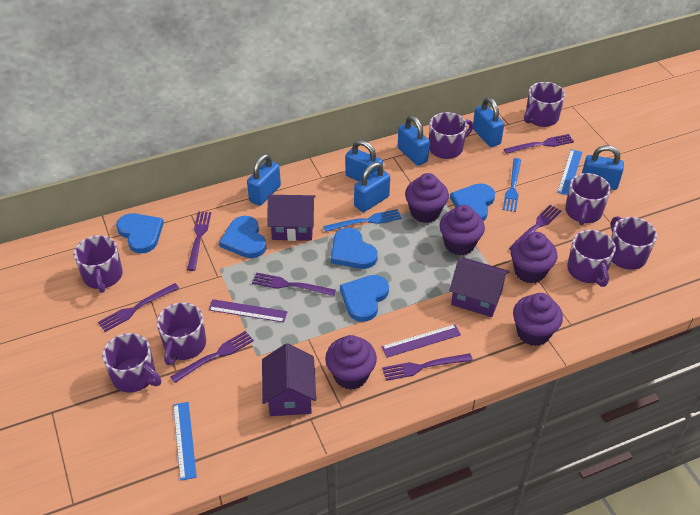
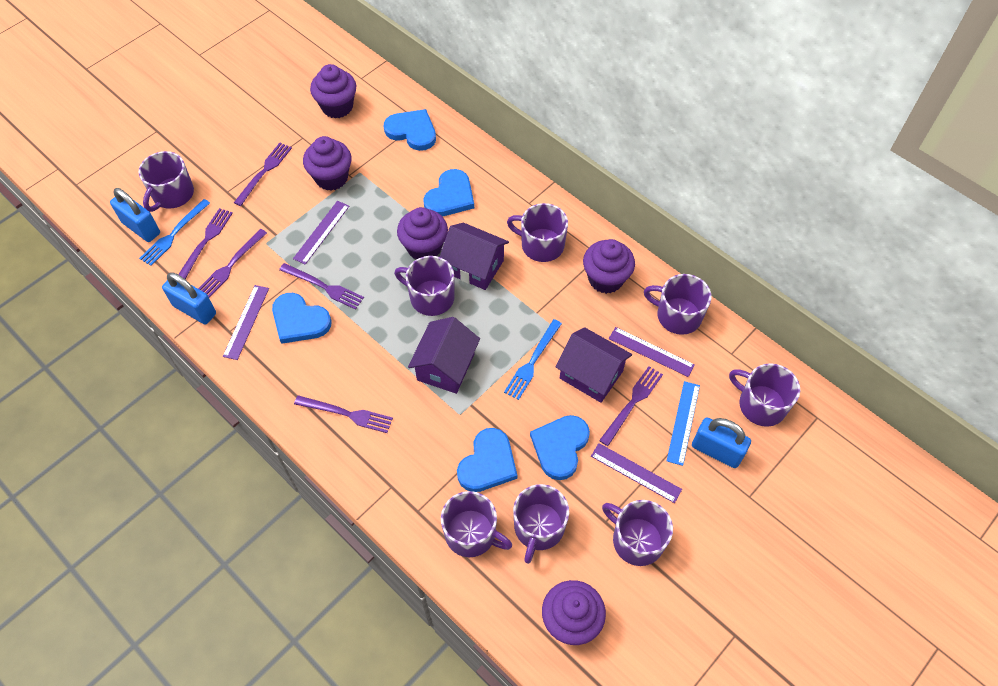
blue padlock: 6 -> 3
blue ruler: 2 -> 1
purple fork: 7 -> 6
purple ruler: 2 -> 4

